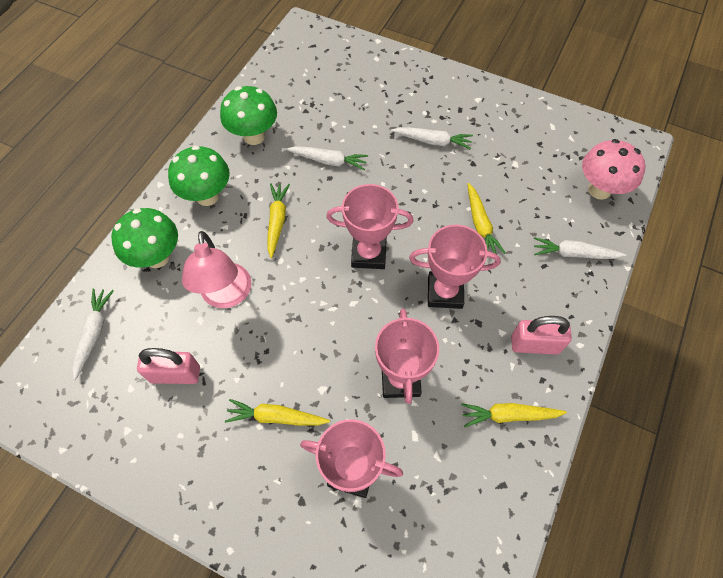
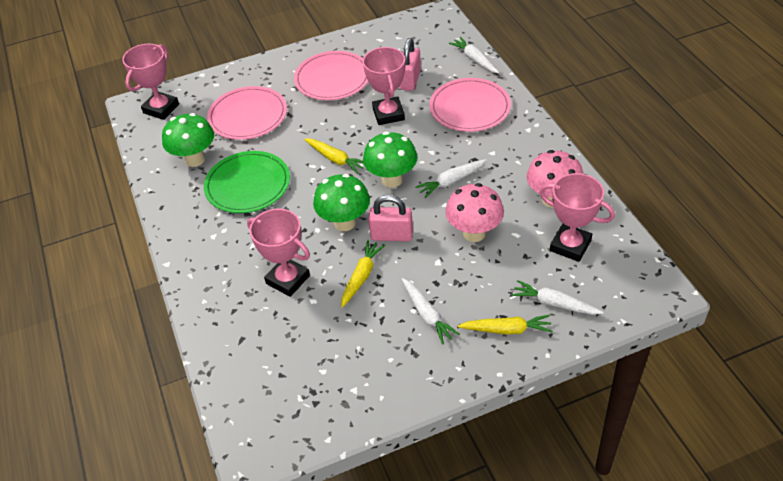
green plate: 0 -> 1
pink lamp: 1 -> 0
pink mushroom: 1 -> 2
pink plate: 0 -> 3
yellow carrot: 4 -> 3

